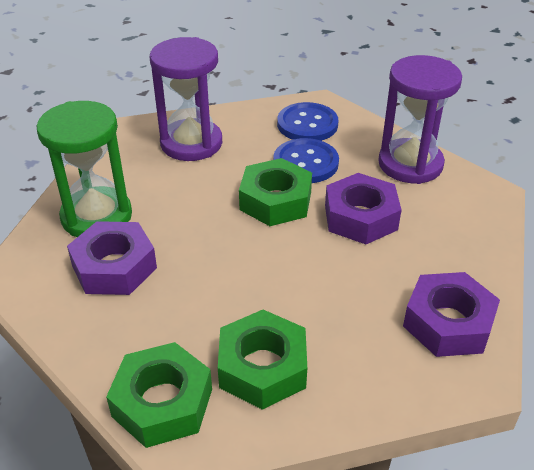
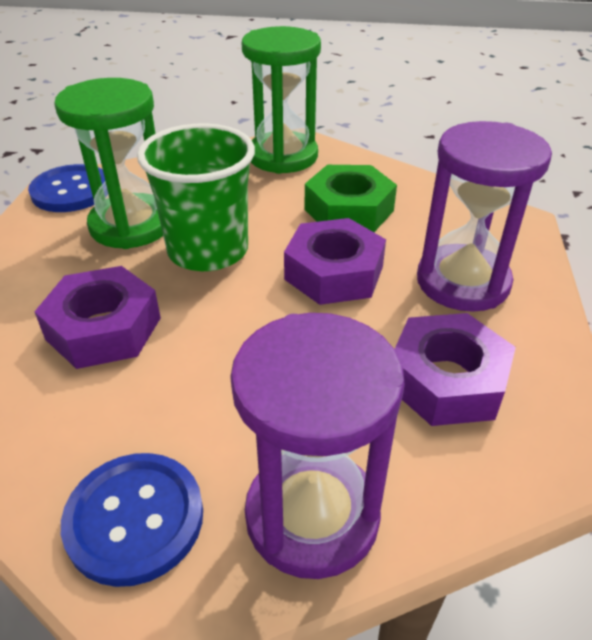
green cup: 0 -> 1
green hourglass: 1 -> 2
green nut: 3 -> 1

